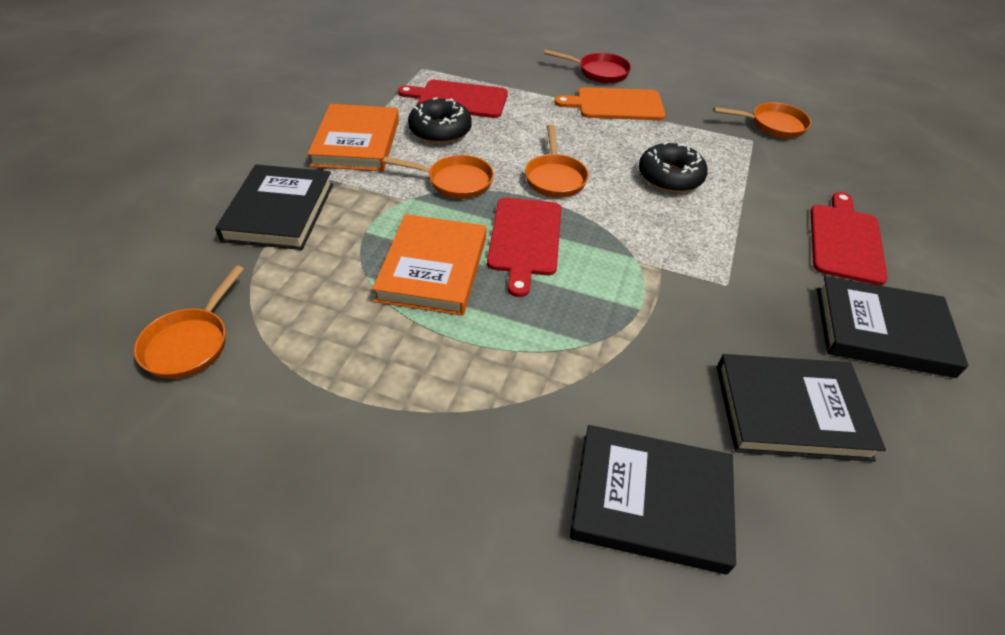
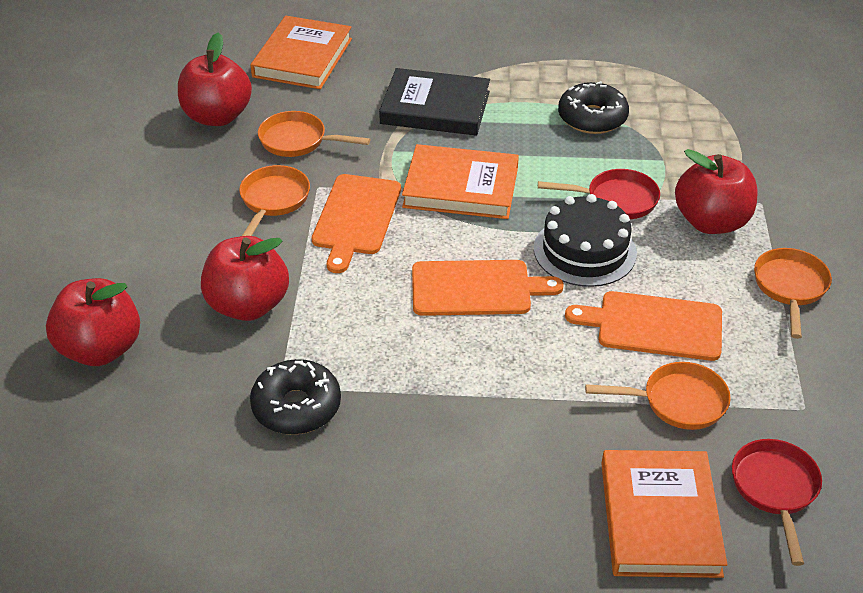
black book: 4 -> 1
black cake: 0 -> 1
orange book: 2 -> 3
orange cutting board: 1 -> 3
red apple: 0 -> 4
red cutting board: 3 -> 0
red pan: 1 -> 2

